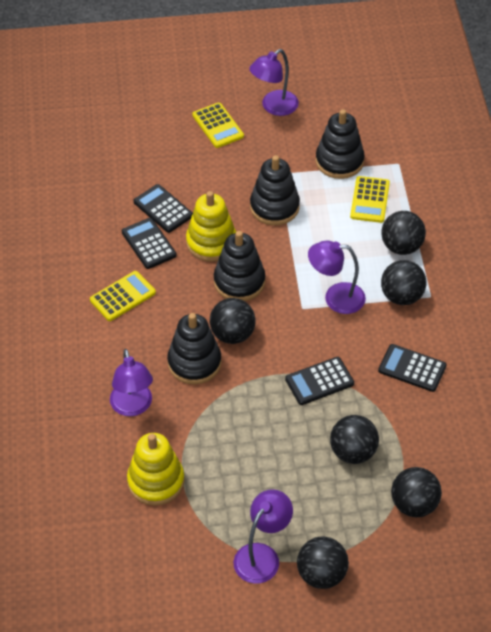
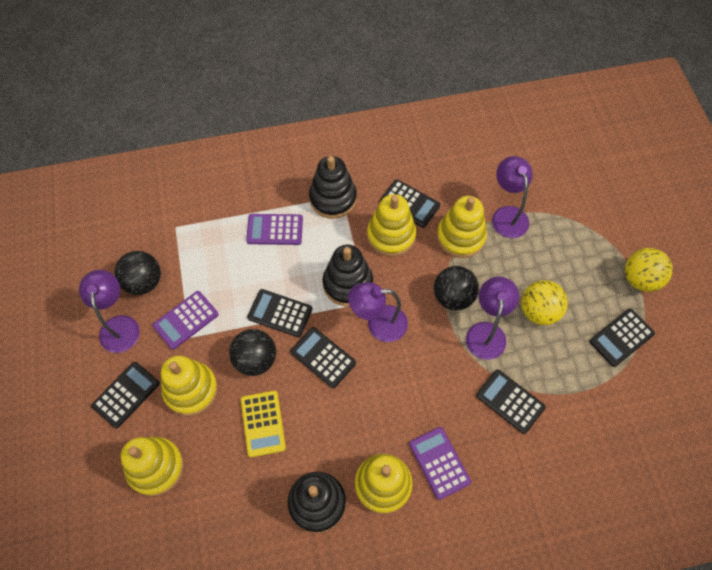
black ball: 6 -> 3
black calculator: 4 -> 6
black stacking toy: 4 -> 3
purple calculator: 0 -> 3
yellow ball: 0 -> 2
yellow calculator: 3 -> 1
yellow stacking toy: 2 -> 5

